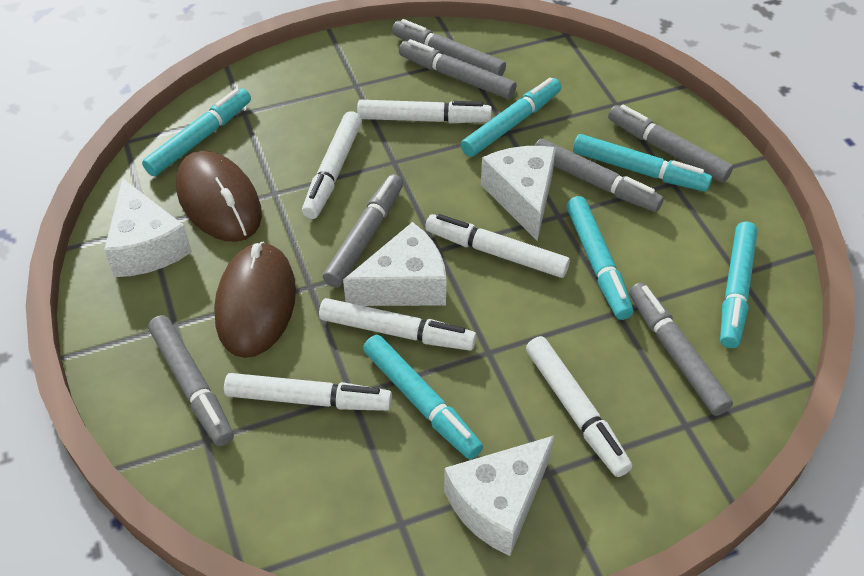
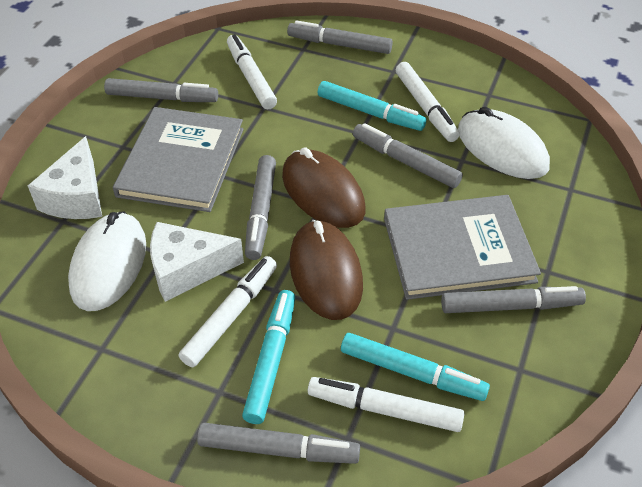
grey book: 0 -> 2
grey marker: 7 -> 6
turquoise marker: 6 -> 3
white cheese: 4 -> 2
white marker: 6 -> 4
white mouse: 0 -> 2

